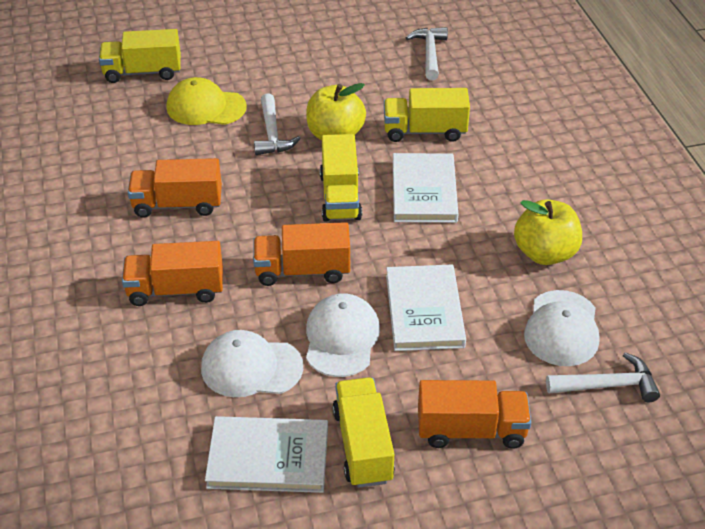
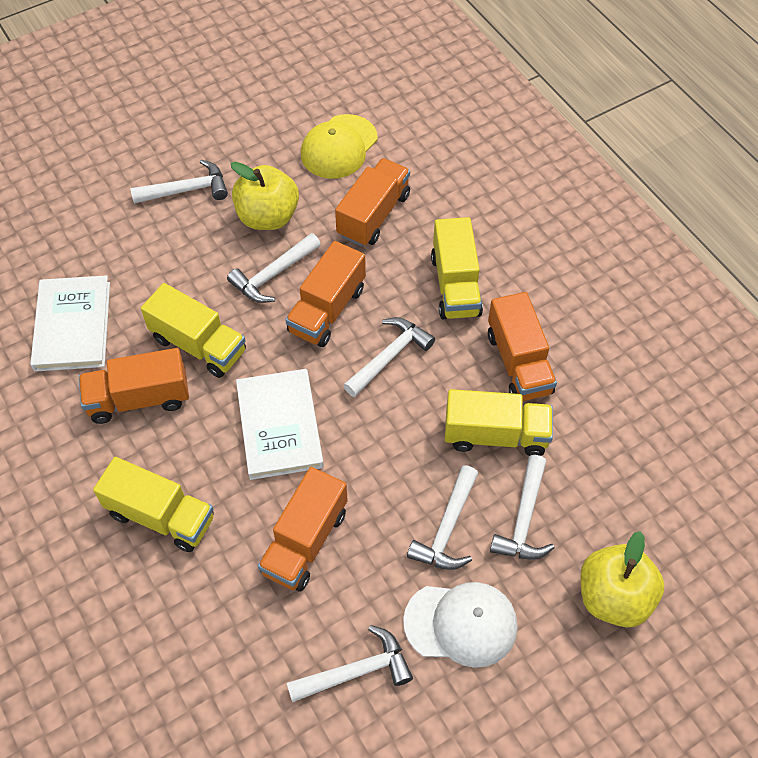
orange truck: 4 -> 5
white book: 3 -> 2
white cap: 3 -> 1
white hammer: 3 -> 6

